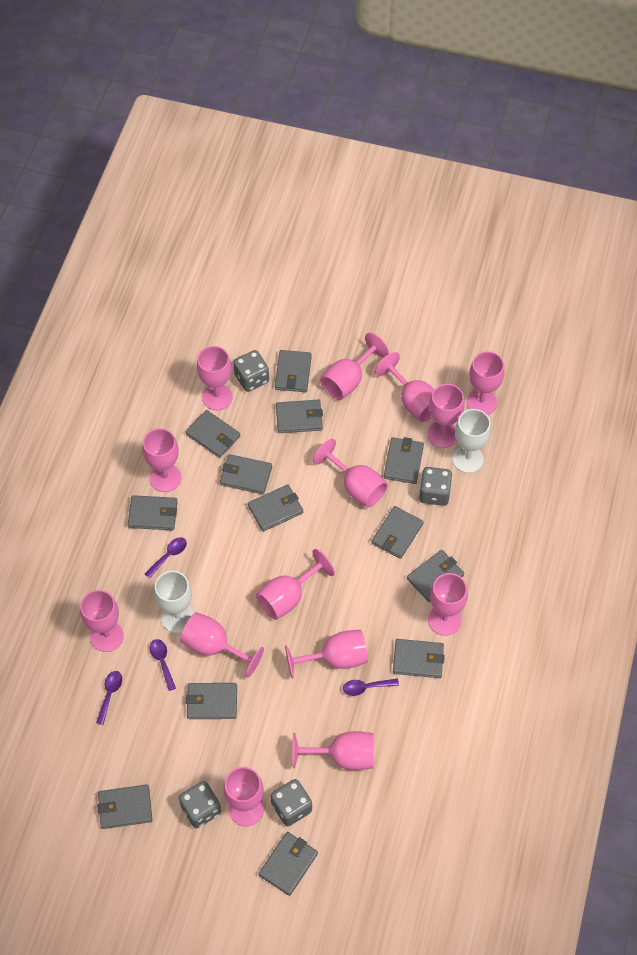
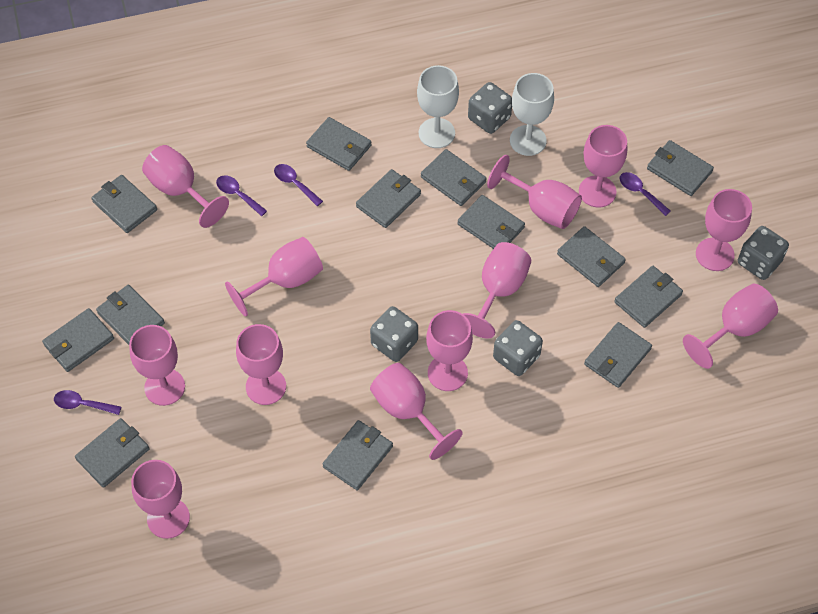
pink goblet: 14 -> 12

